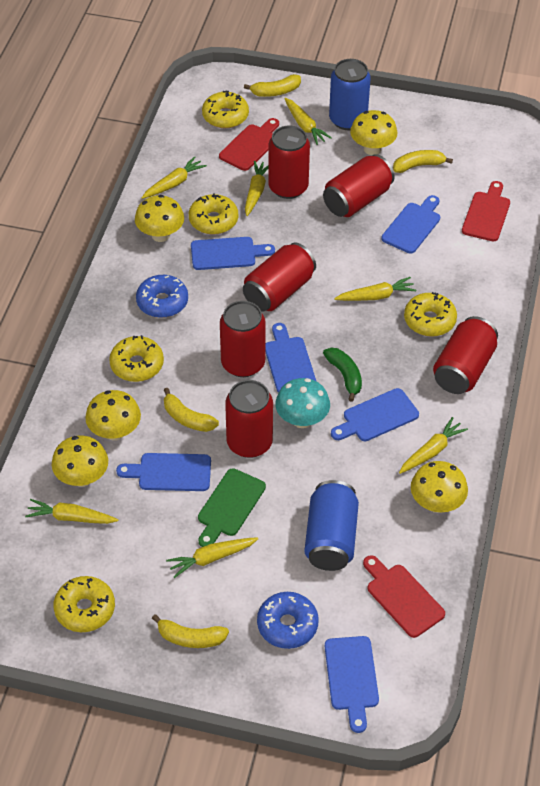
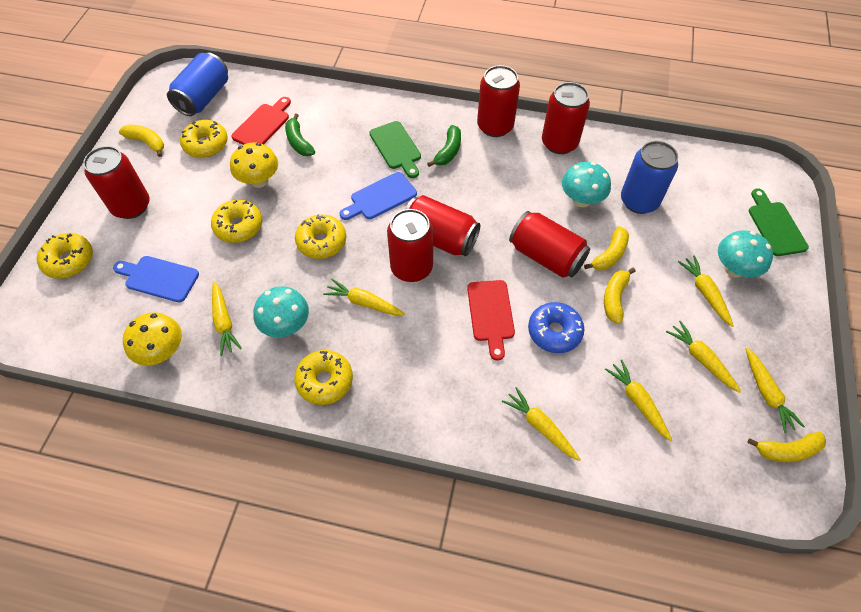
blue cutting board: 6 -> 2
blue donut: 2 -> 1
green banana: 1 -> 2
green cutting board: 1 -> 2
red cutting board: 3 -> 2
turquoise mushroom: 1 -> 3
yellow mushroom: 5 -> 2

